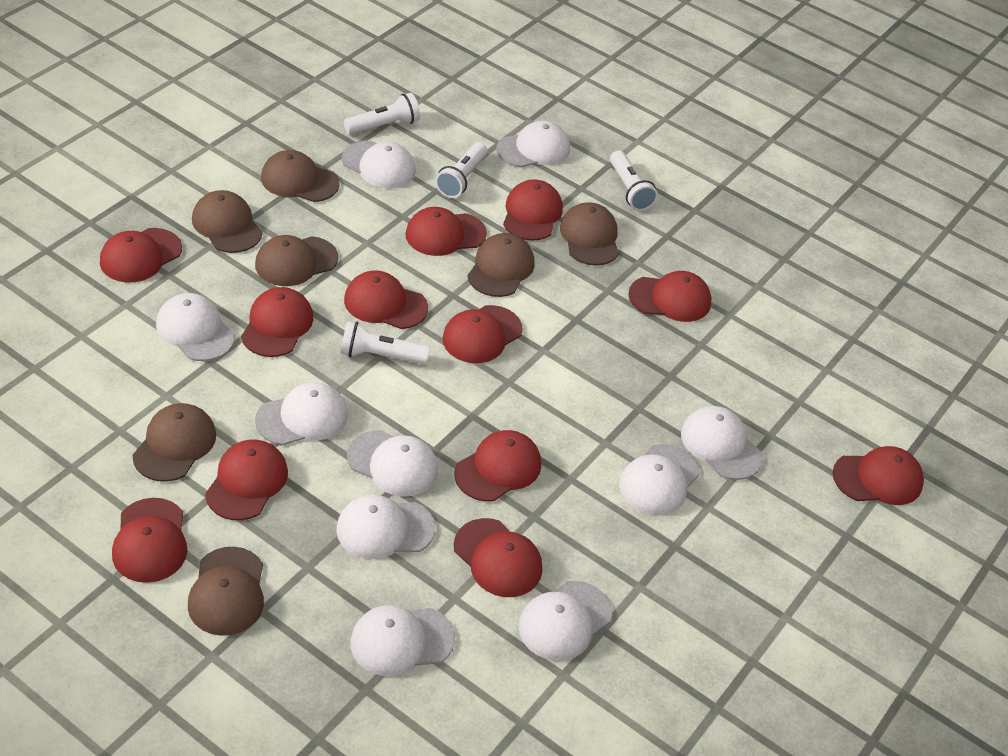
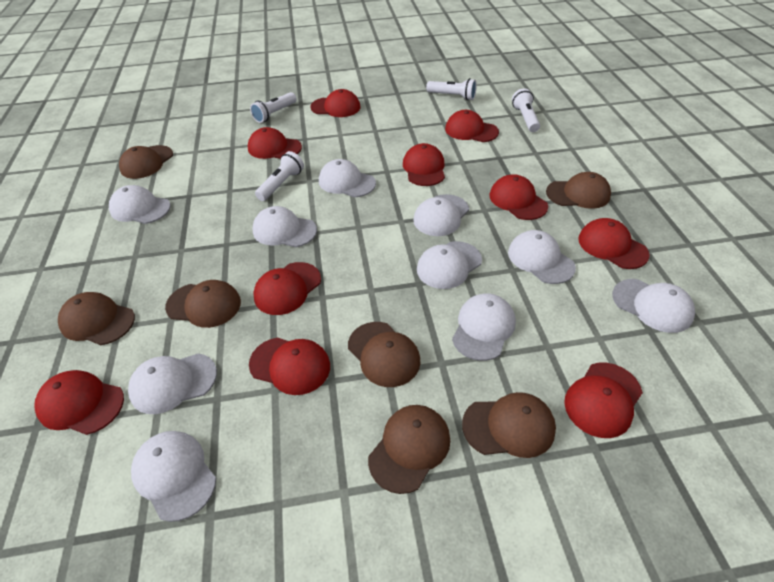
red cap: 12 -> 10

